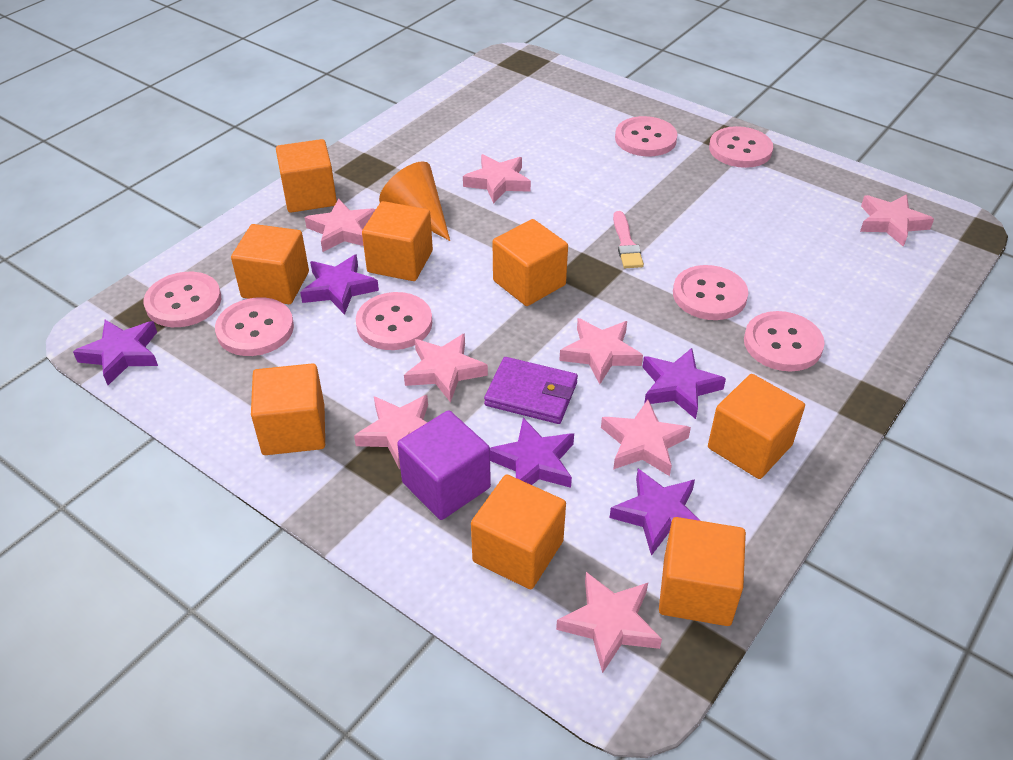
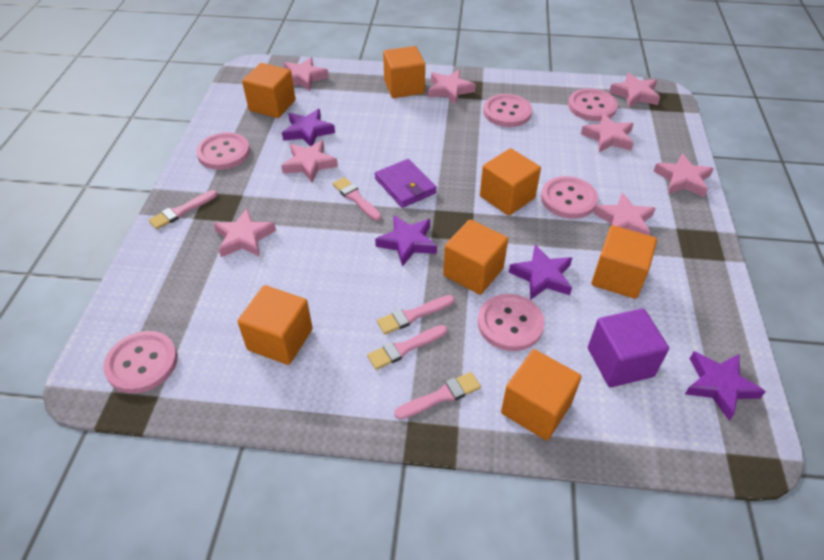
orange cone: 1 -> 0
orange cube: 8 -> 7
pink brush: 1 -> 5
pink button: 7 -> 6
purple star: 5 -> 4

